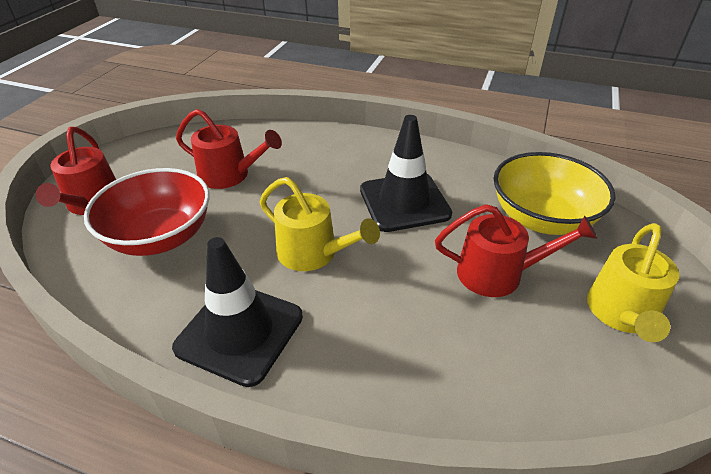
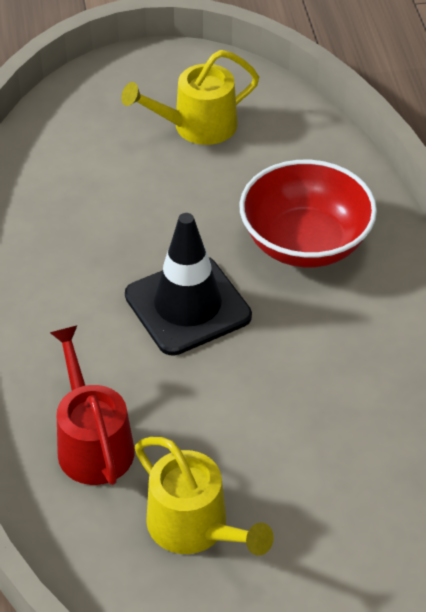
black traffic cone: 2 -> 1
red watering can: 3 -> 1
yellow bowl: 1 -> 0

